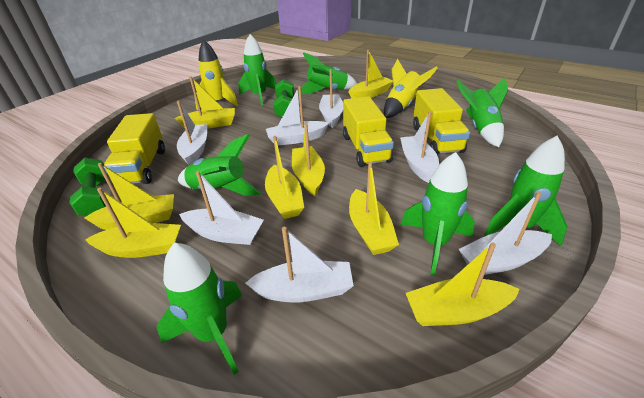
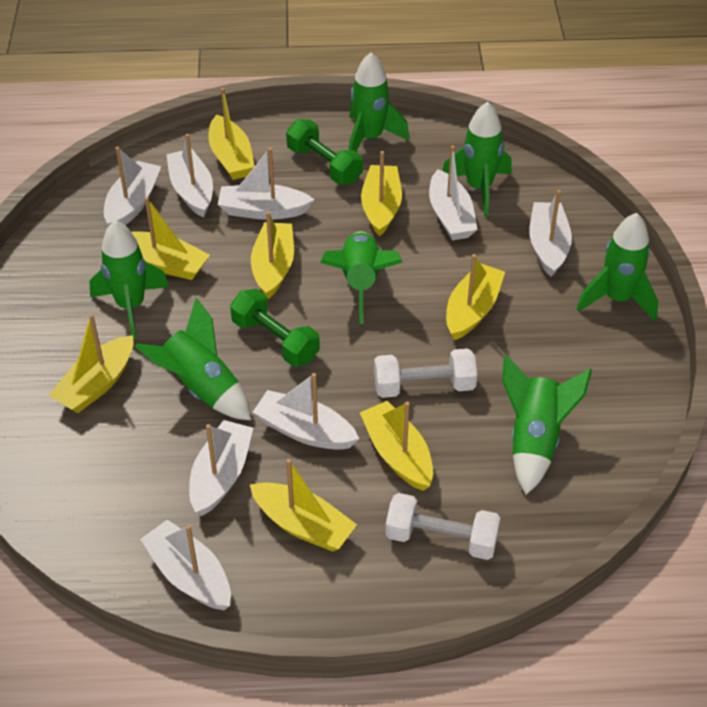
white boat: 7 -> 8
white dumbbell: 0 -> 2
yellow rocket: 2 -> 0
yellow truck: 3 -> 0

